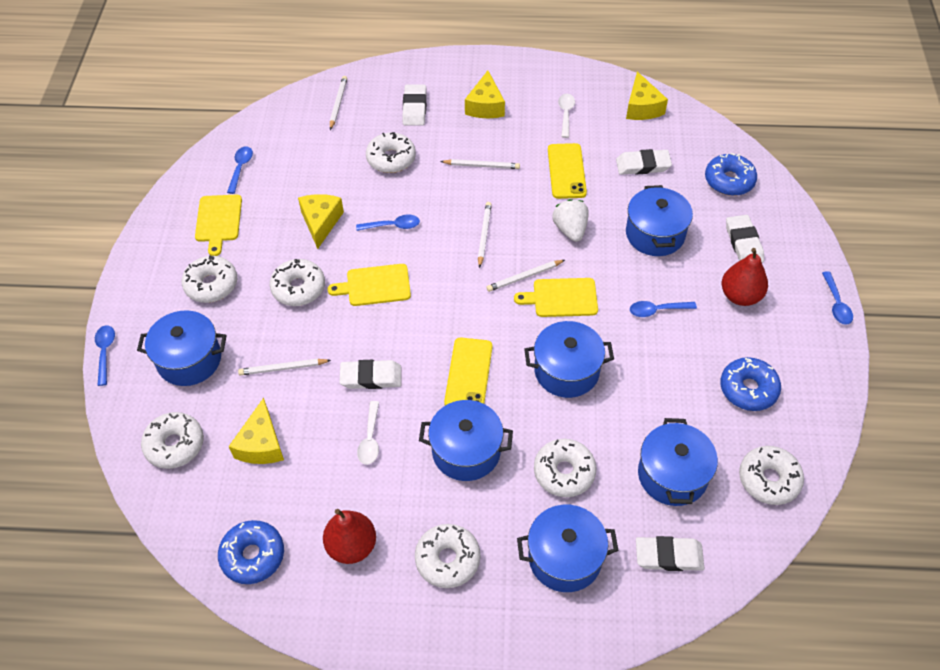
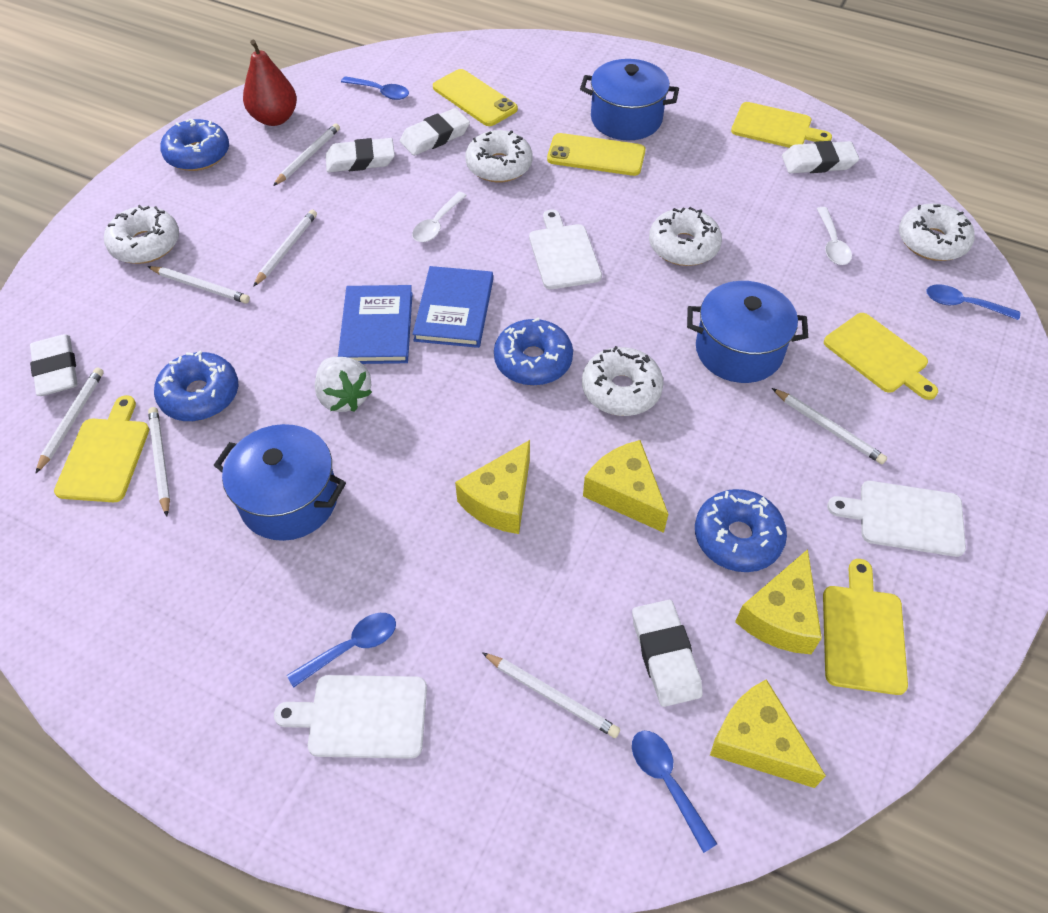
blue book: 0 -> 2
blue donut: 3 -> 4
blue pot: 6 -> 3
blue spoon: 5 -> 4
red pear: 2 -> 1
white cutting board: 0 -> 3
white donut: 7 -> 5
white pencil: 5 -> 7
yellow cutting board: 3 -> 4

